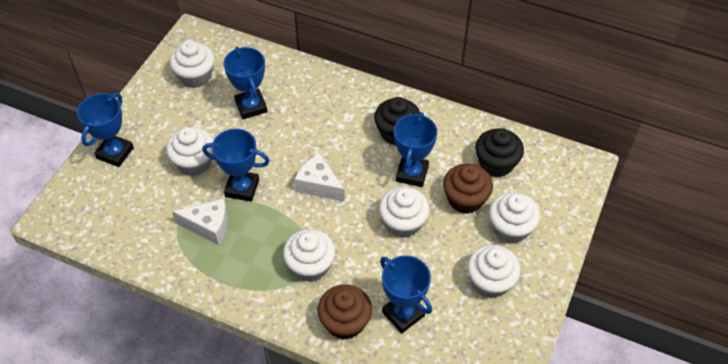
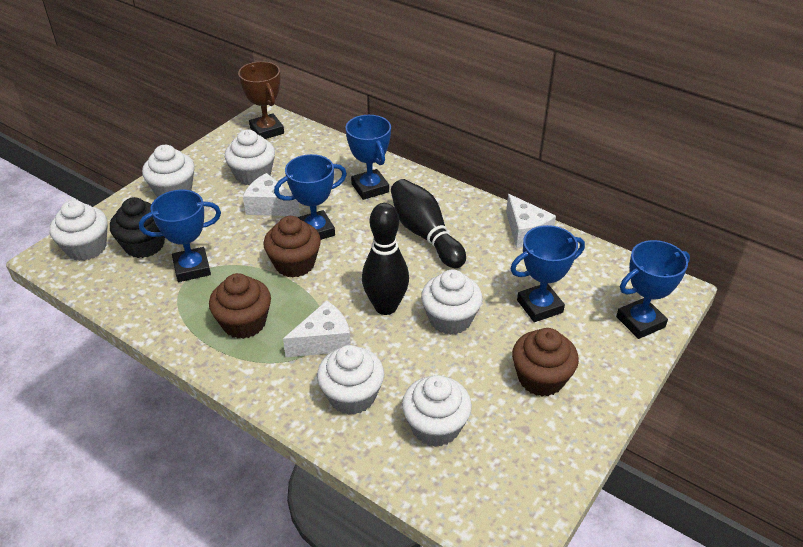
black bowling pin: 0 -> 2
black cupcake: 2 -> 1
brown cupcake: 2 -> 3
brown trophy: 0 -> 1
white cheese: 2 -> 3

